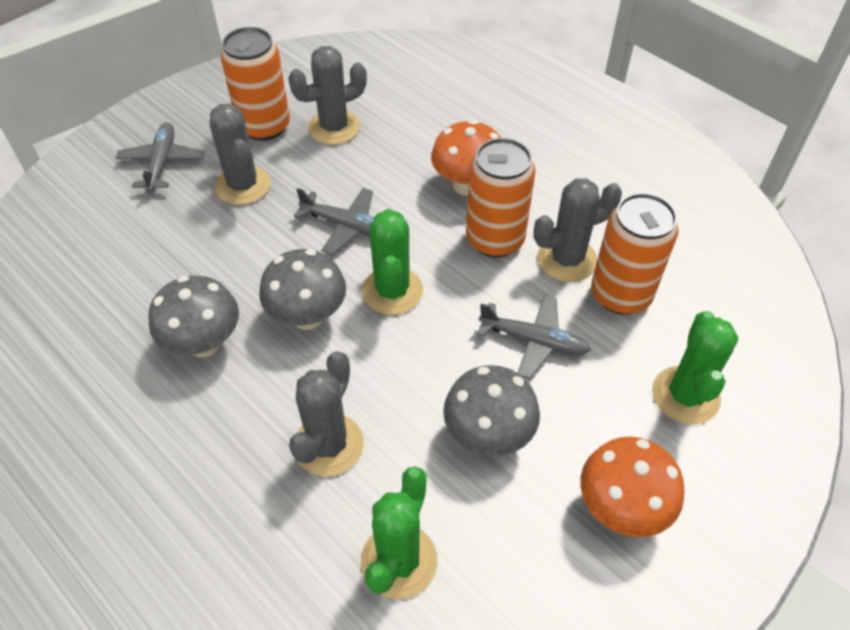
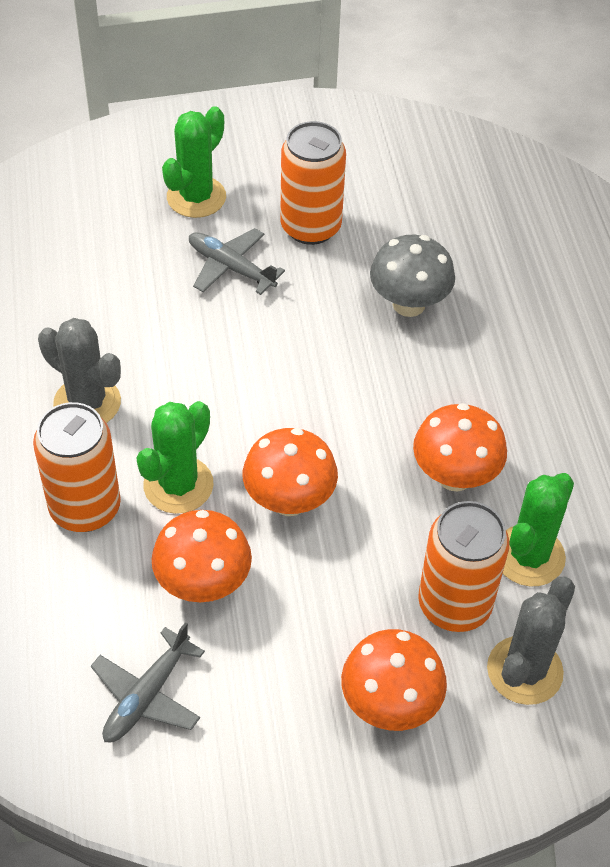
grey cactus: 4 -> 2
grey mushroom: 3 -> 1
grey plane: 3 -> 2
orange mushroom: 2 -> 4

